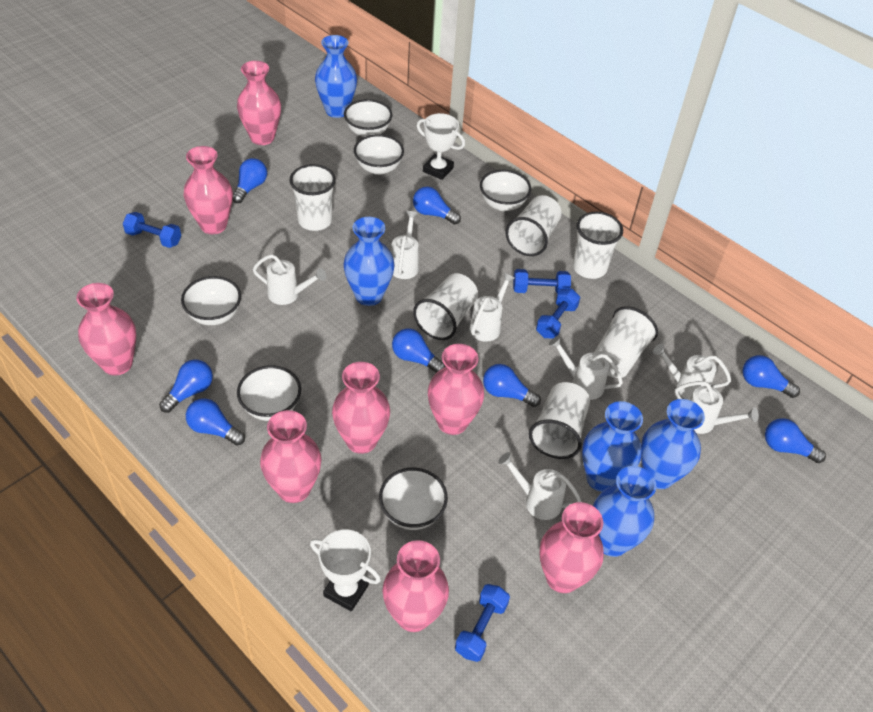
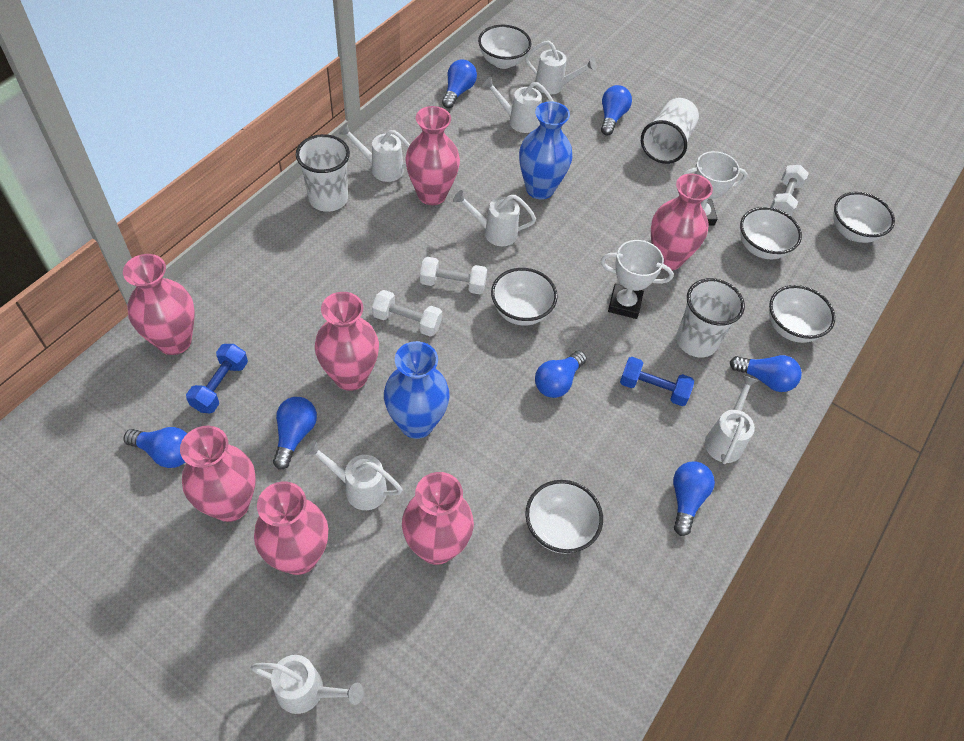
blue dumbbell: 4 -> 2
blue light bulb: 8 -> 7
blue vase: 5 -> 2
pink vase: 8 -> 7
white cup: 6 -> 3
white dumbbell: 0 -> 3

